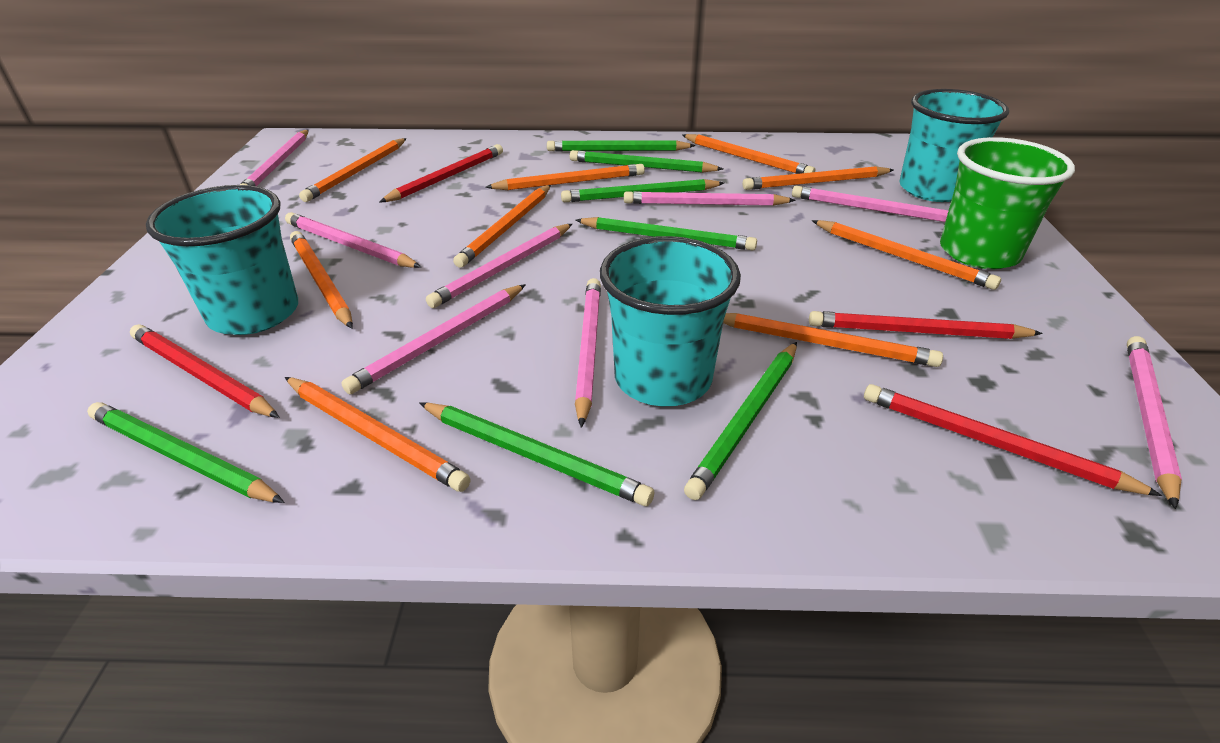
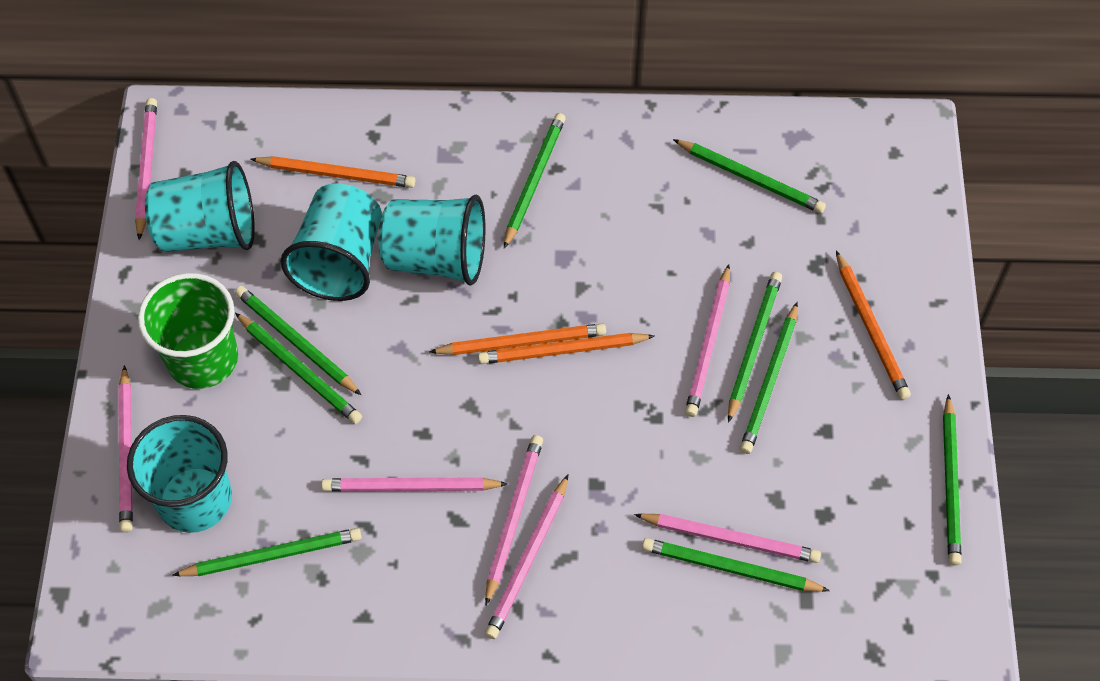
green pencil: 7 -> 9
orange pencil: 9 -> 4
pink pencil: 8 -> 7
red pencil: 4 -> 0
turquoise cup: 3 -> 4

